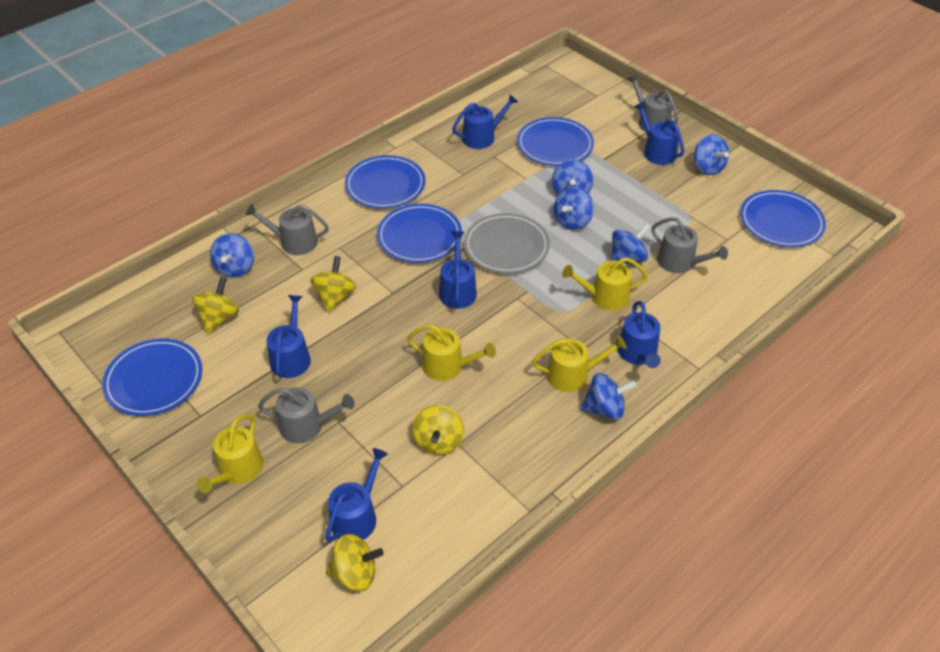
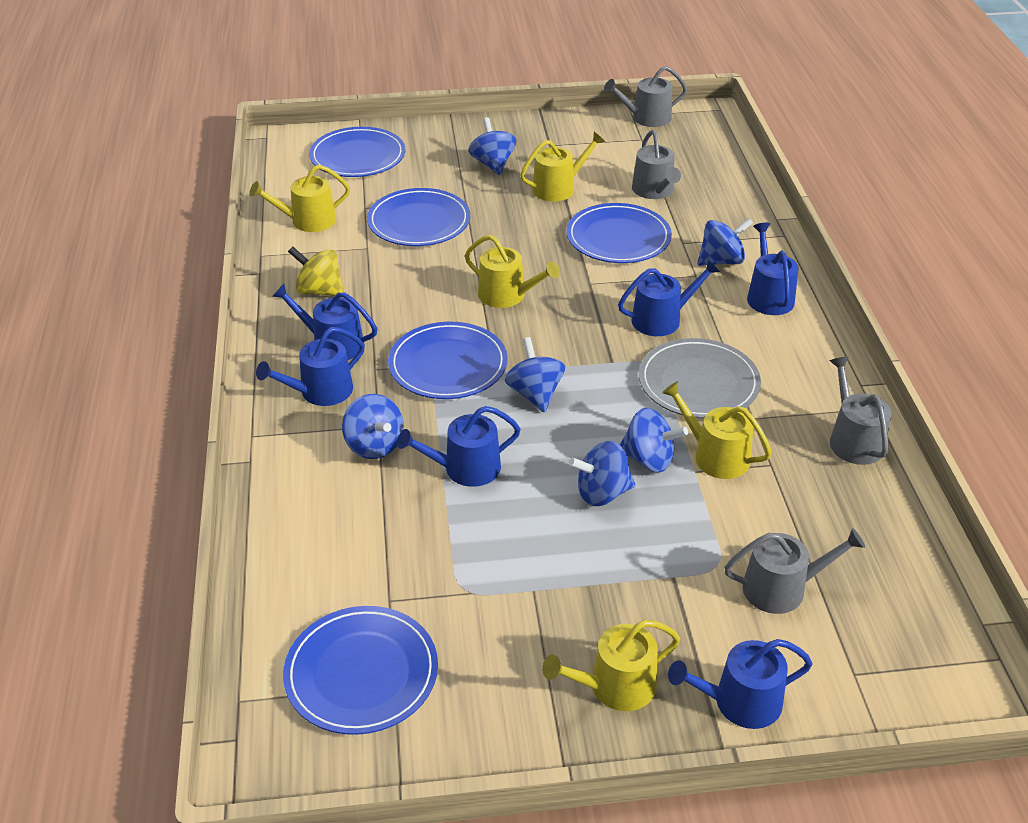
yellow spinning top: 4 -> 1
yellow watering can: 4 -> 5

